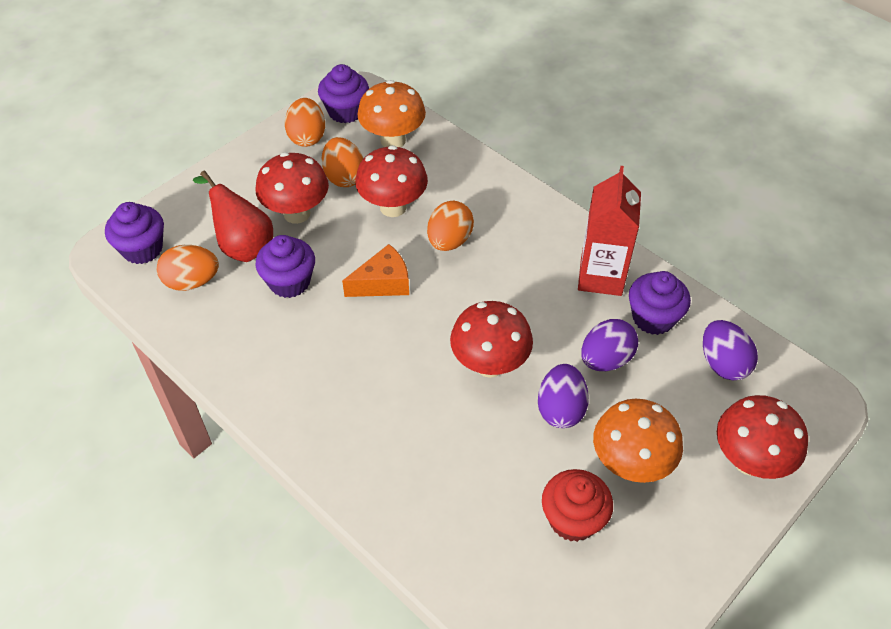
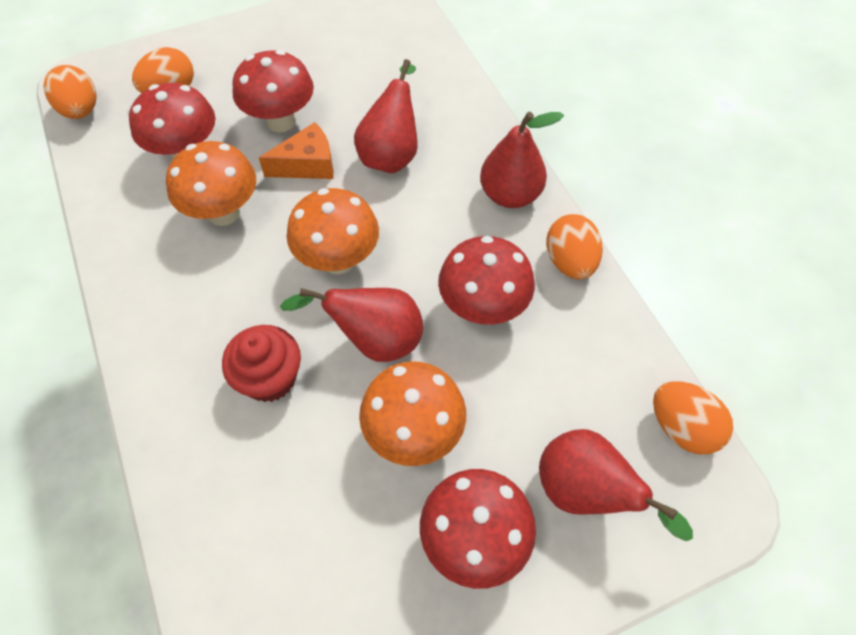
orange mushroom: 2 -> 3
purple cupcake: 4 -> 0
purple egg: 3 -> 0
red carton: 1 -> 0
red pear: 1 -> 4

